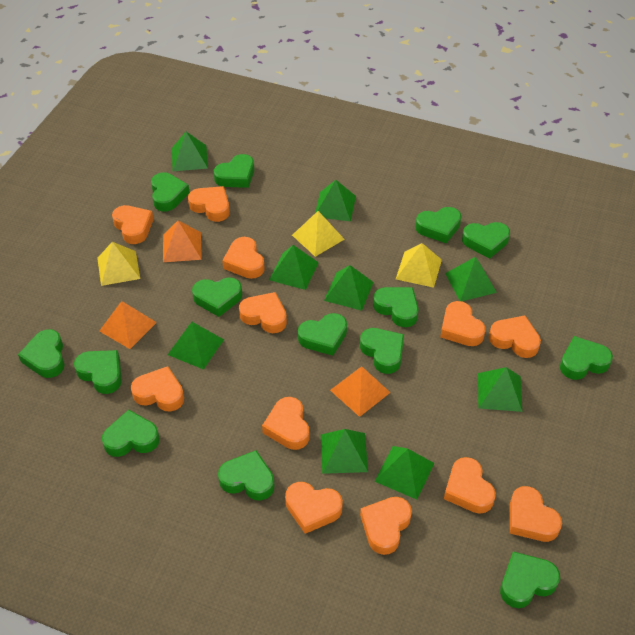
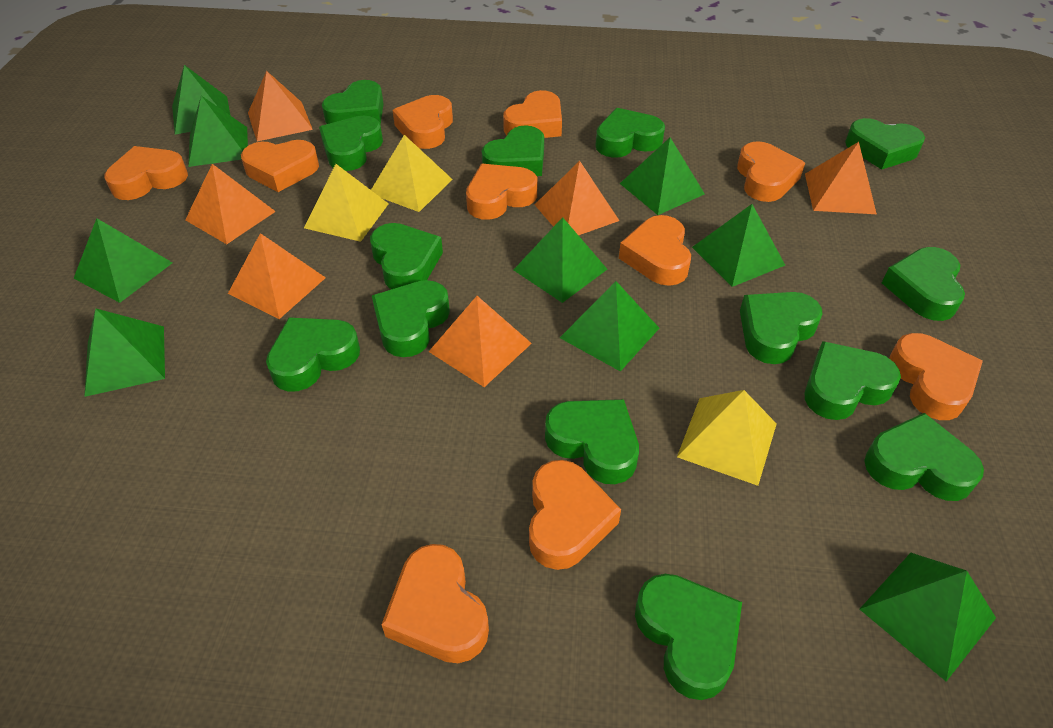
orange heart: 12 -> 10
orange pyramid: 3 -> 6

